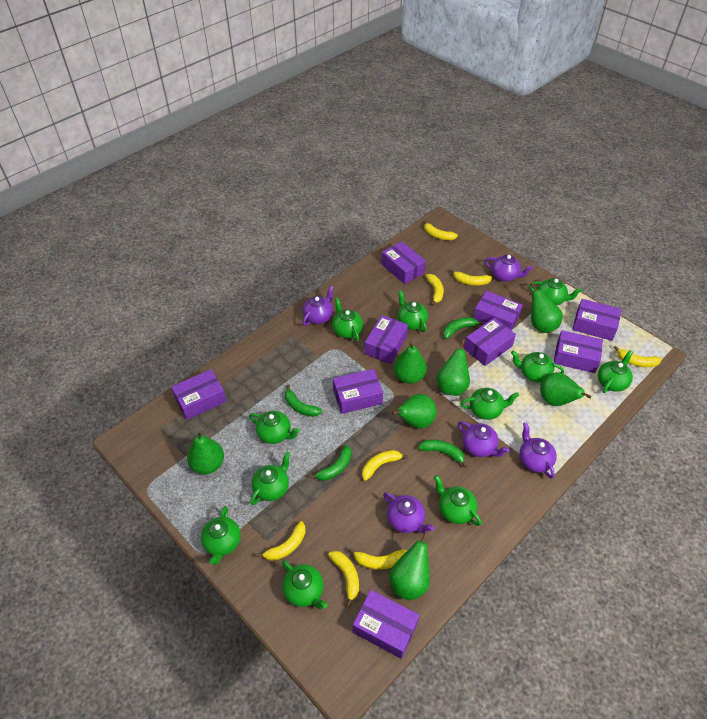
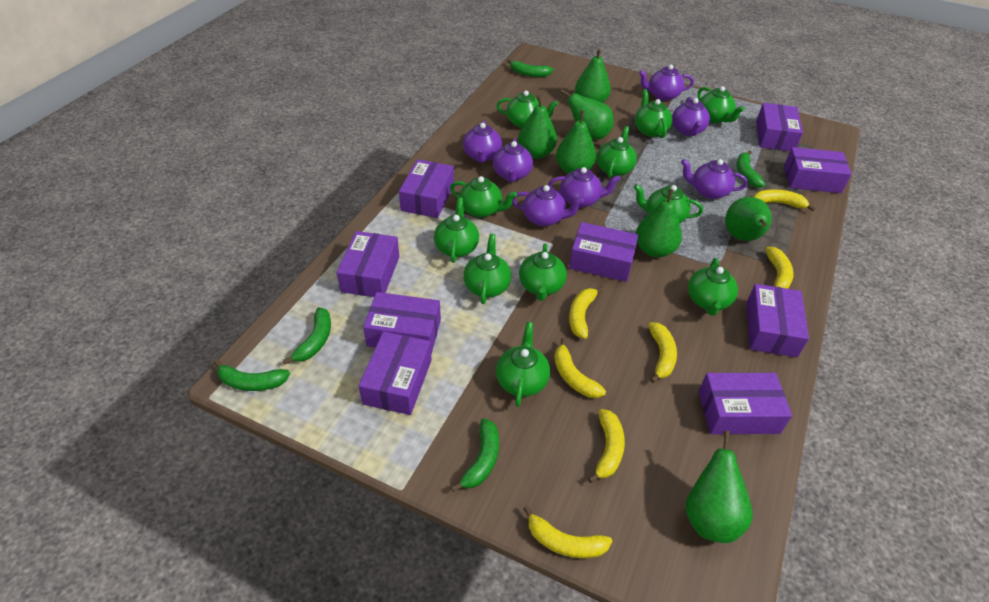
green banana: 4 -> 5
purple teapot: 5 -> 7
yellow banana: 8 -> 7

